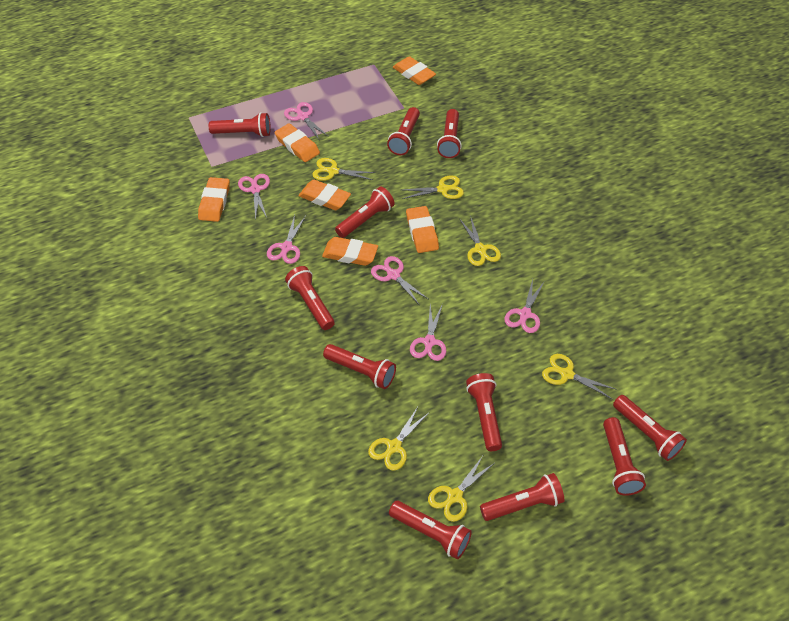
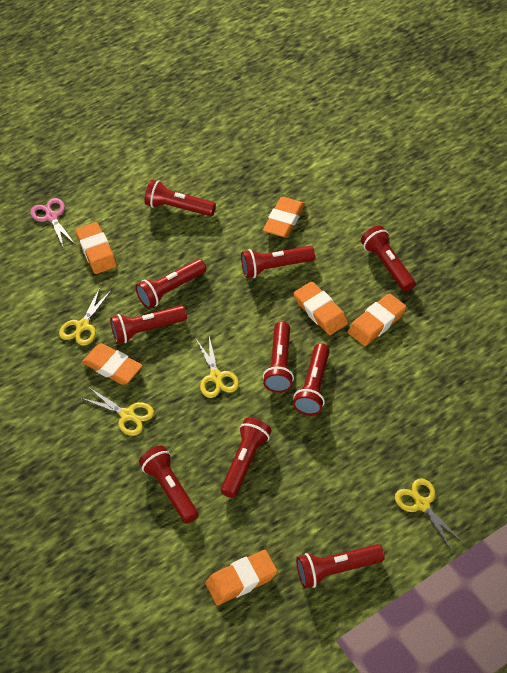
pink scissors: 6 -> 1
red flashlight: 11 -> 10
yellow scissors: 6 -> 4

